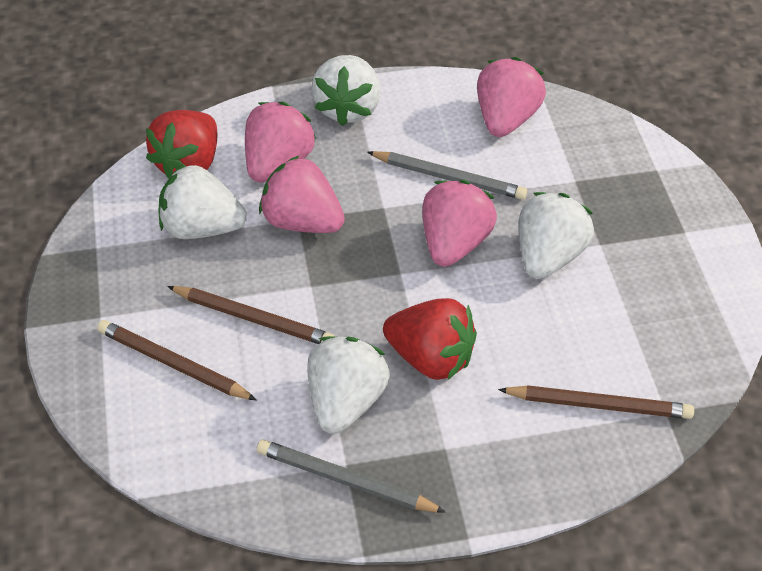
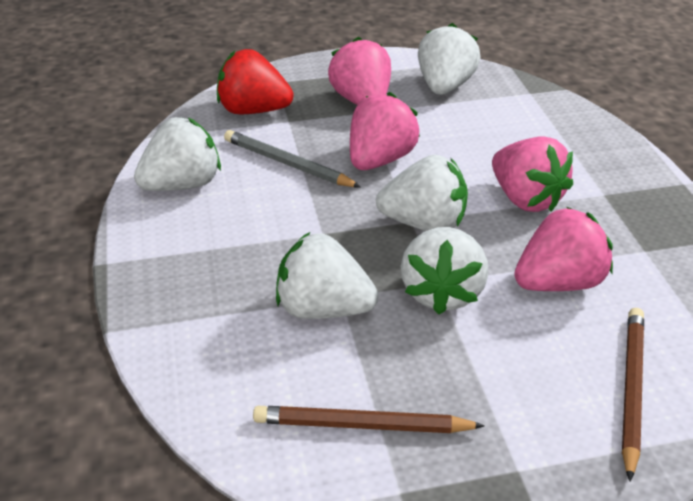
brown pencil: 3 -> 2
grey pencil: 2 -> 1
red strawberry: 2 -> 1
white strawberry: 4 -> 5

